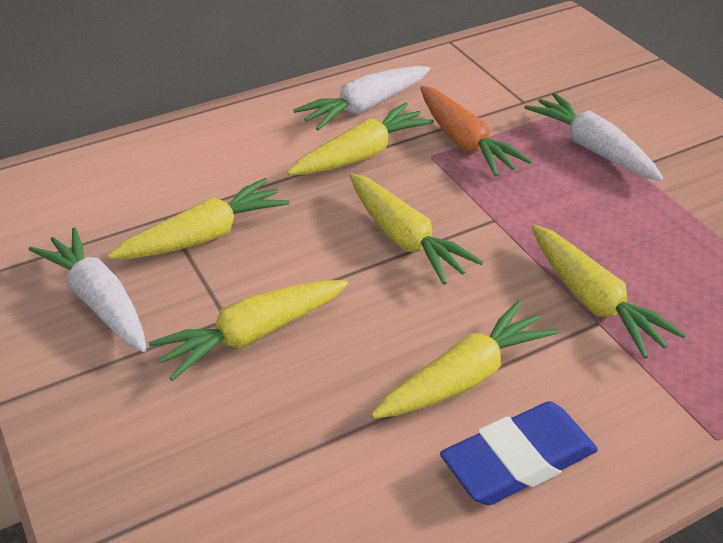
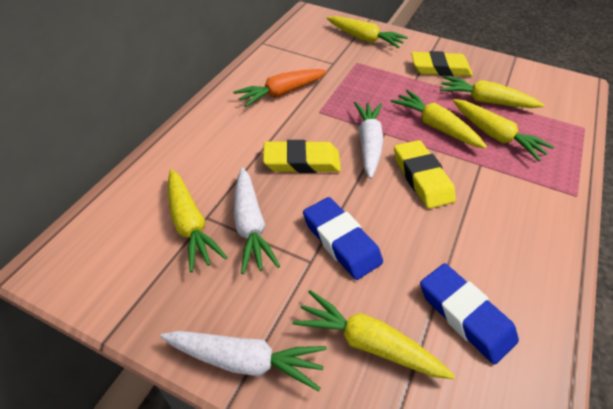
blue eraser: 1 -> 2
yellow eraser: 0 -> 3

